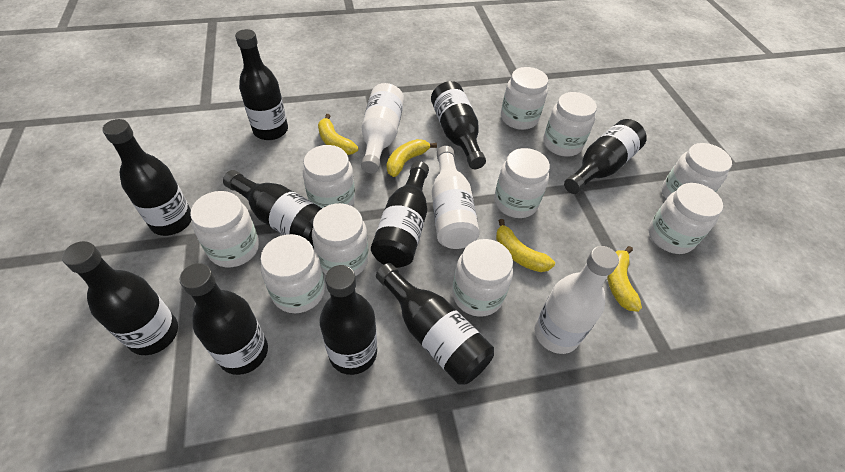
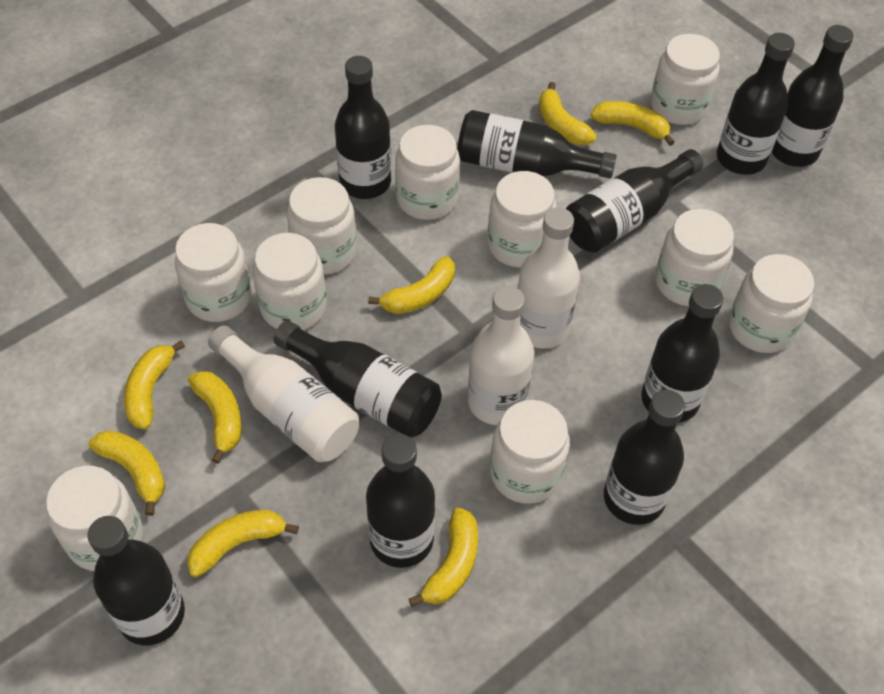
yellow banana: 4 -> 8

